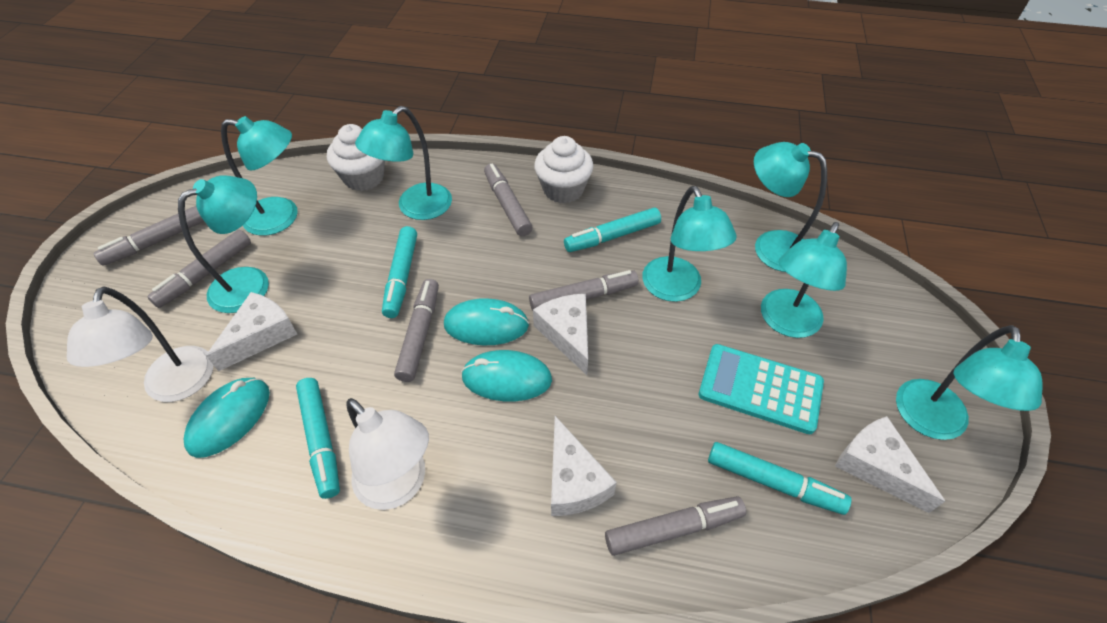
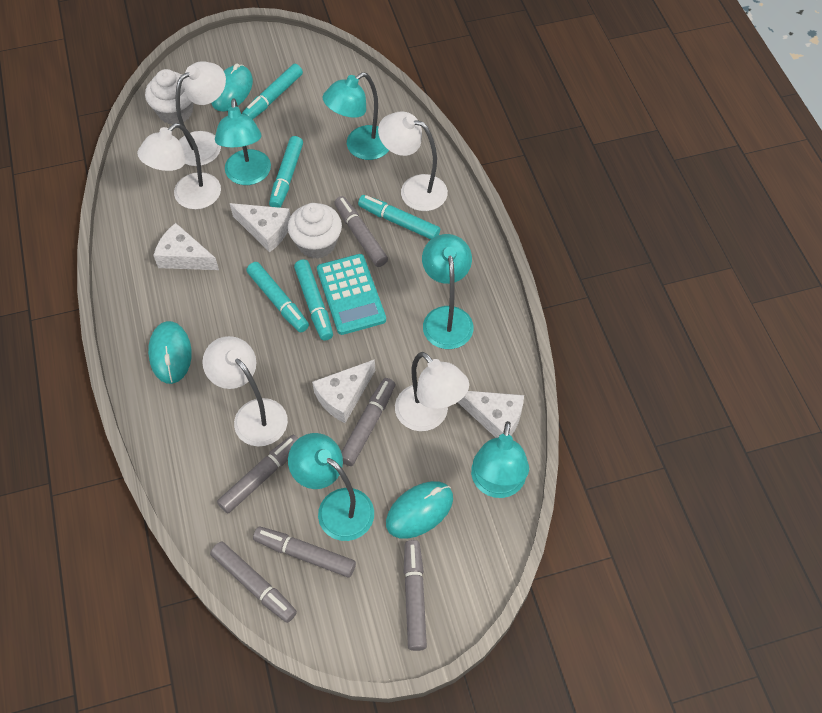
turquoise lamp: 7 -> 5
turquoise marker: 4 -> 5
white lamp: 2 -> 5

